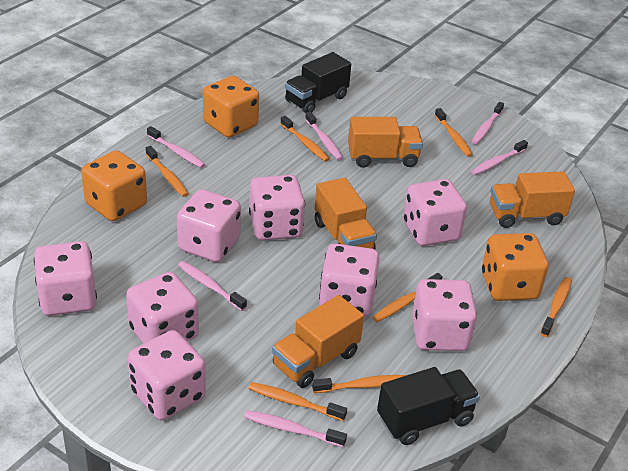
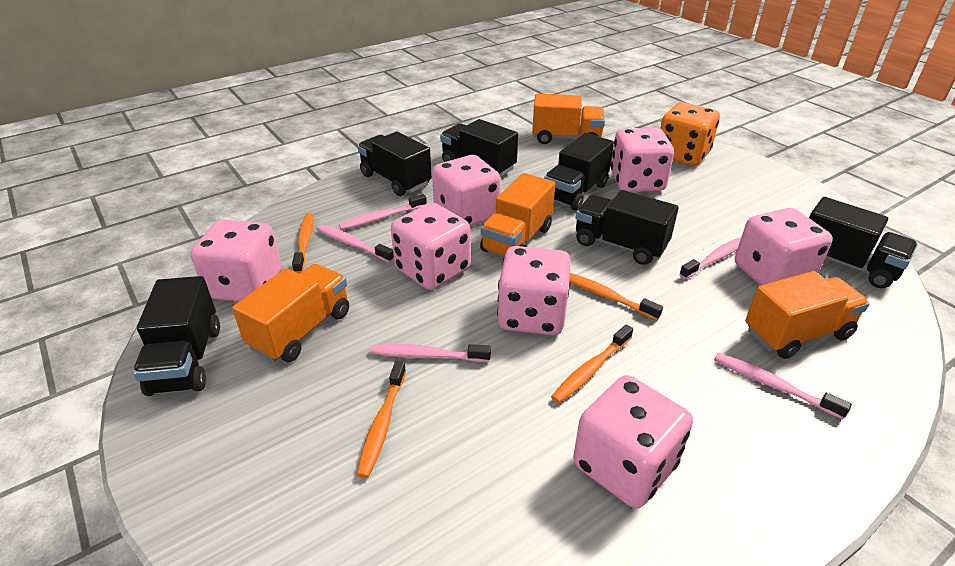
black truck: 2 -> 6
orange dice: 3 -> 1
orange toothbrush: 7 -> 4
pink dice: 8 -> 7
pink toothbrush: 6 -> 5

